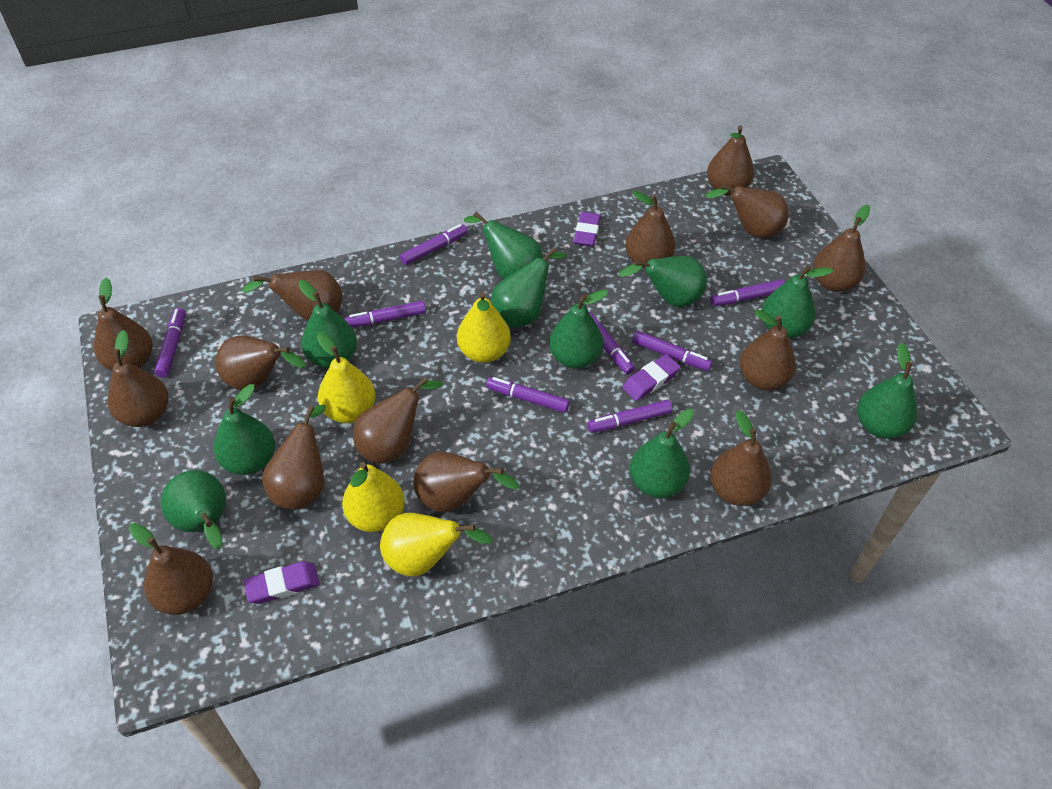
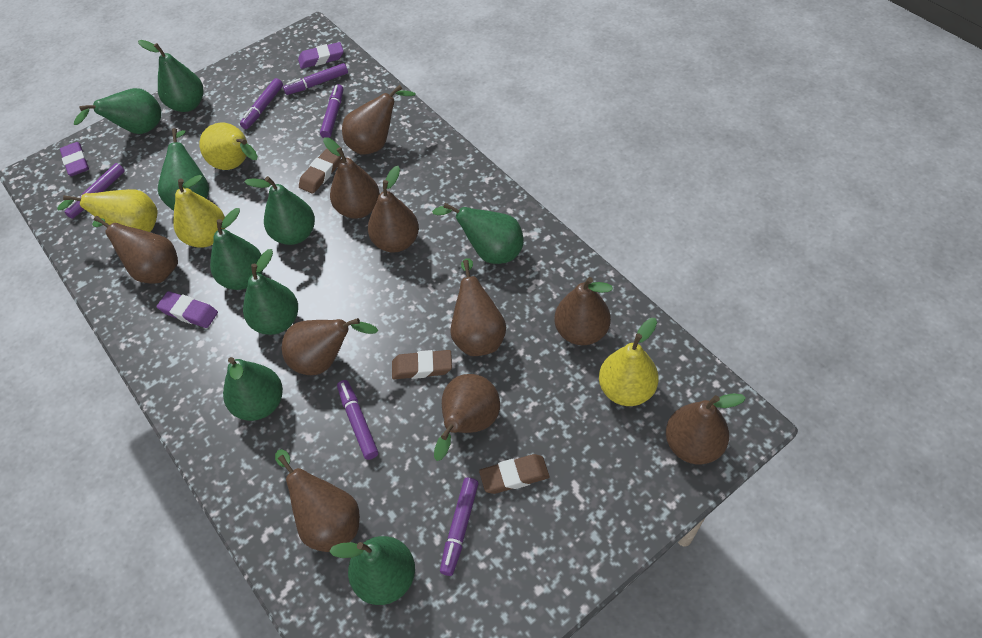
brown eraser: 0 -> 3
brown pear: 14 -> 10
green pear: 10 -> 9
purple marker: 8 -> 6

